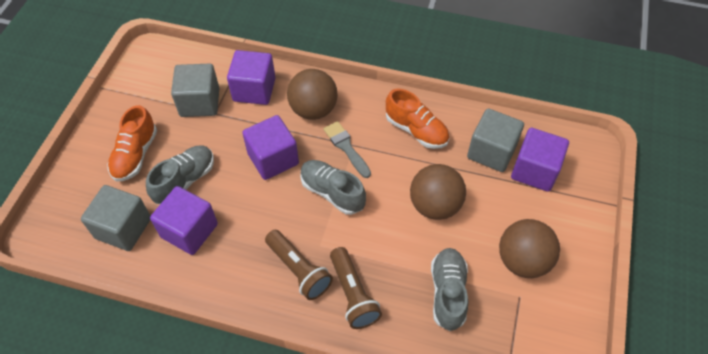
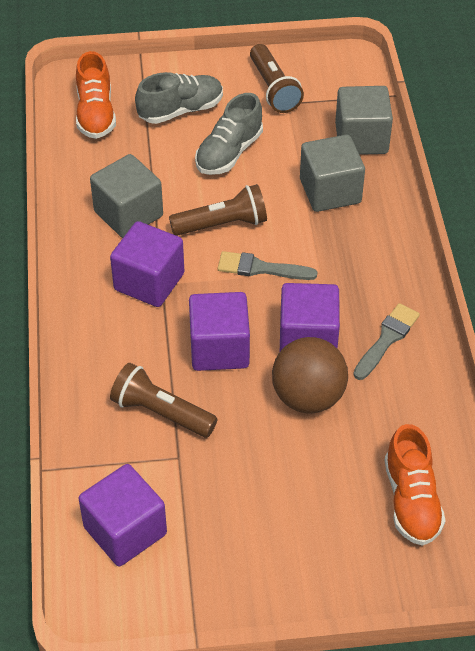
brown ball: 3 -> 1
brown flashlight: 2 -> 3
grey brush: 1 -> 2
grey shoe: 3 -> 2

